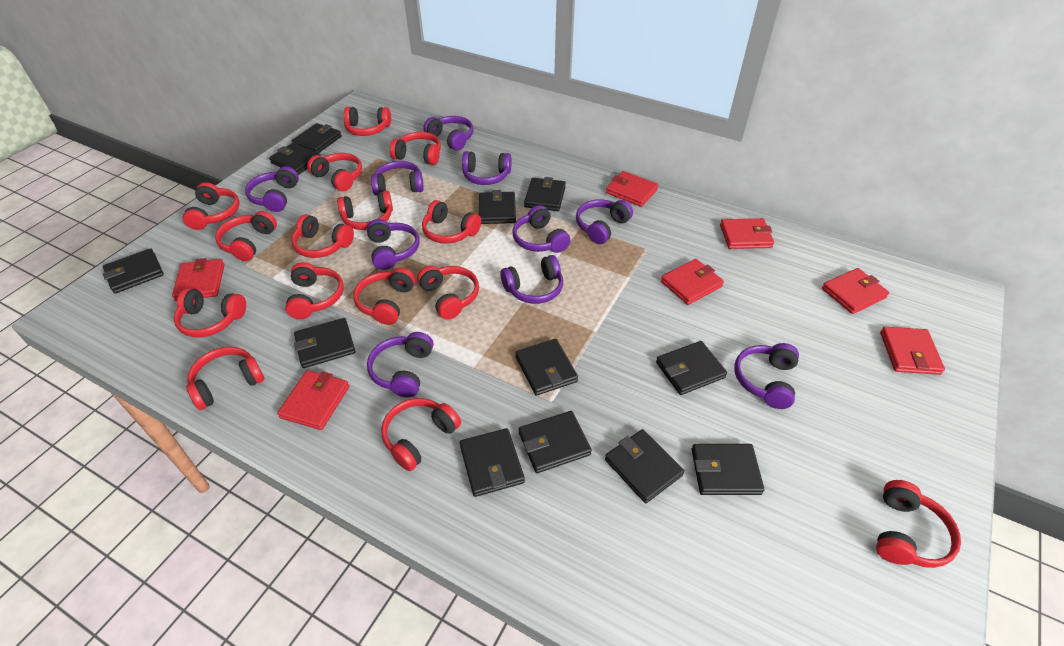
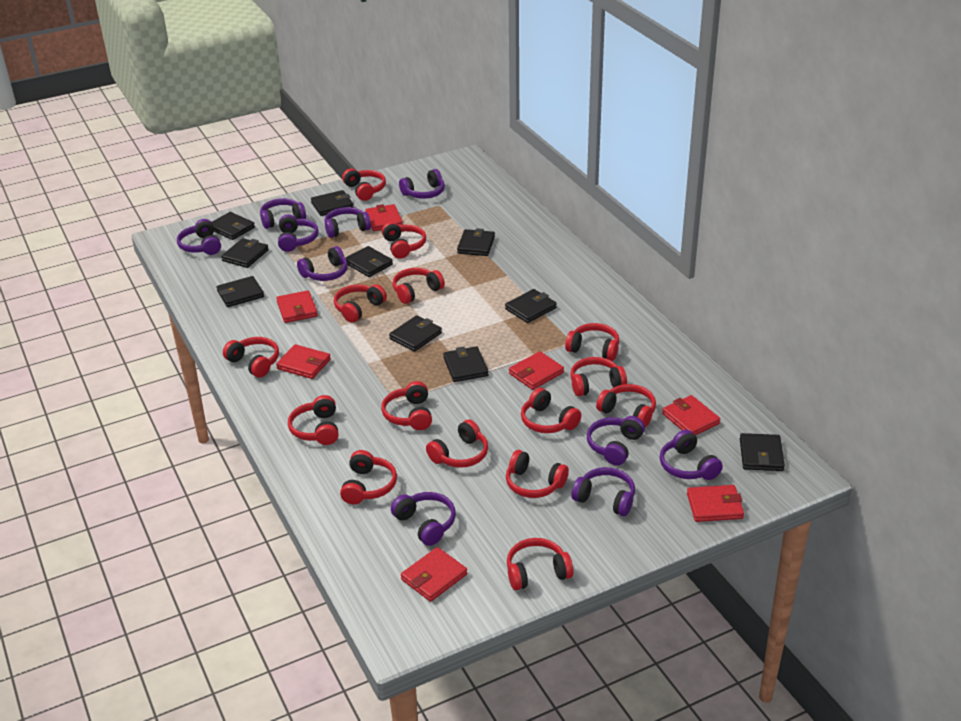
black wallet: 12 -> 10

